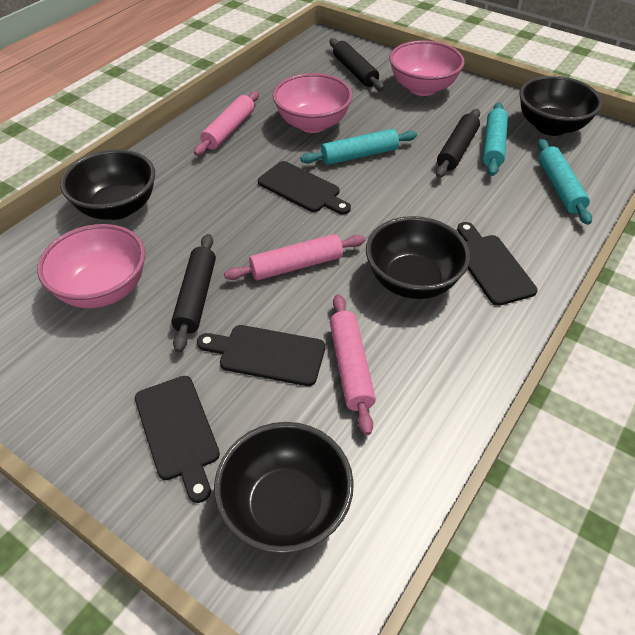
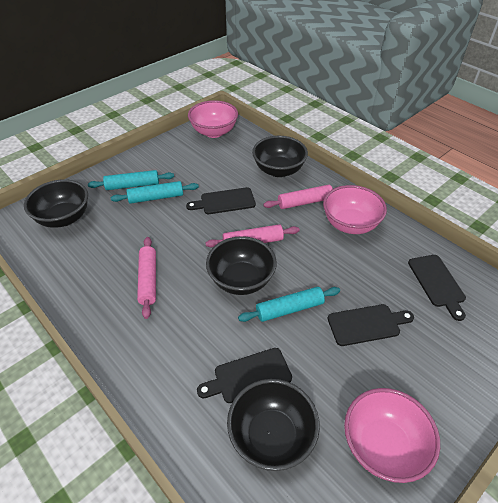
black rolling pin: 3 -> 0

